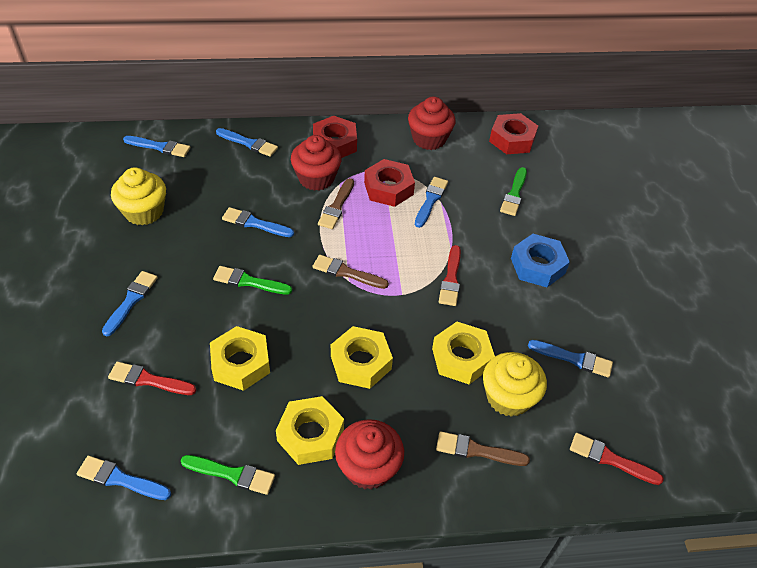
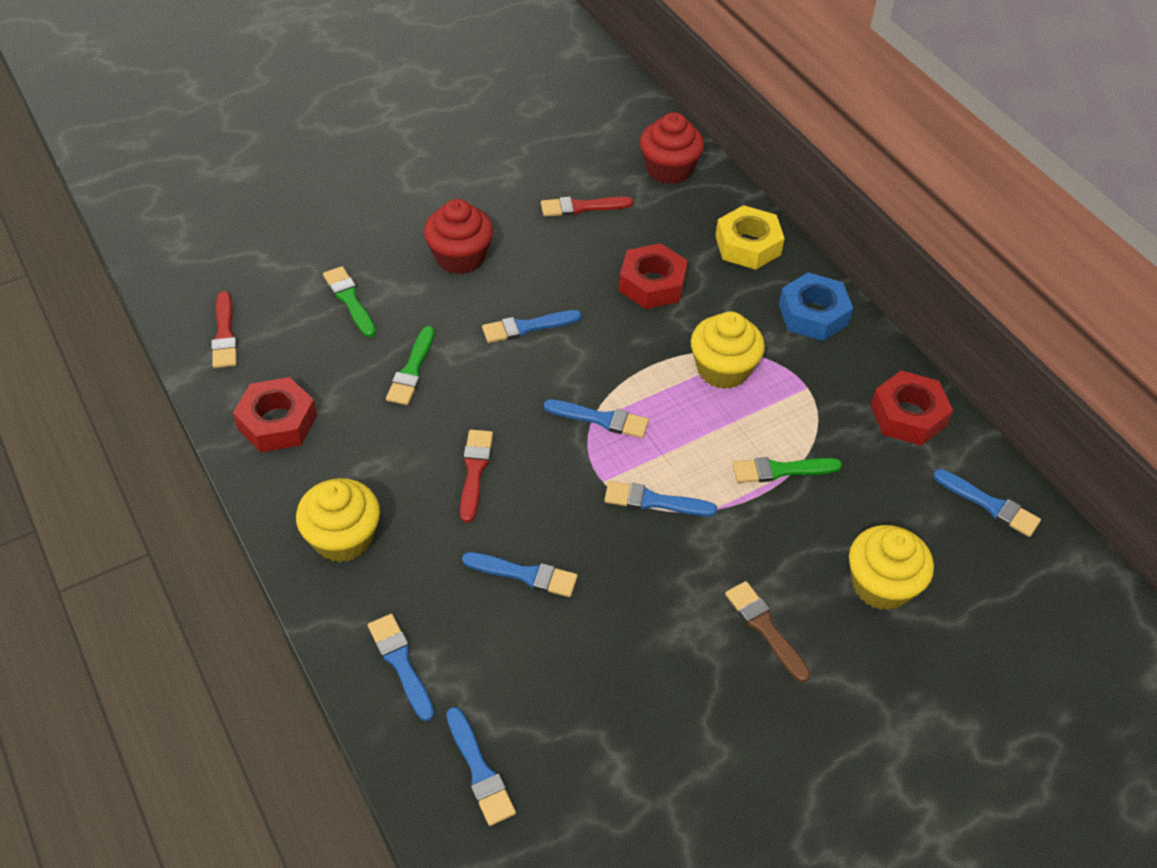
brown brush: 3 -> 1
red cupcake: 3 -> 2
yellow cupcake: 2 -> 3
yellow nut: 4 -> 1

